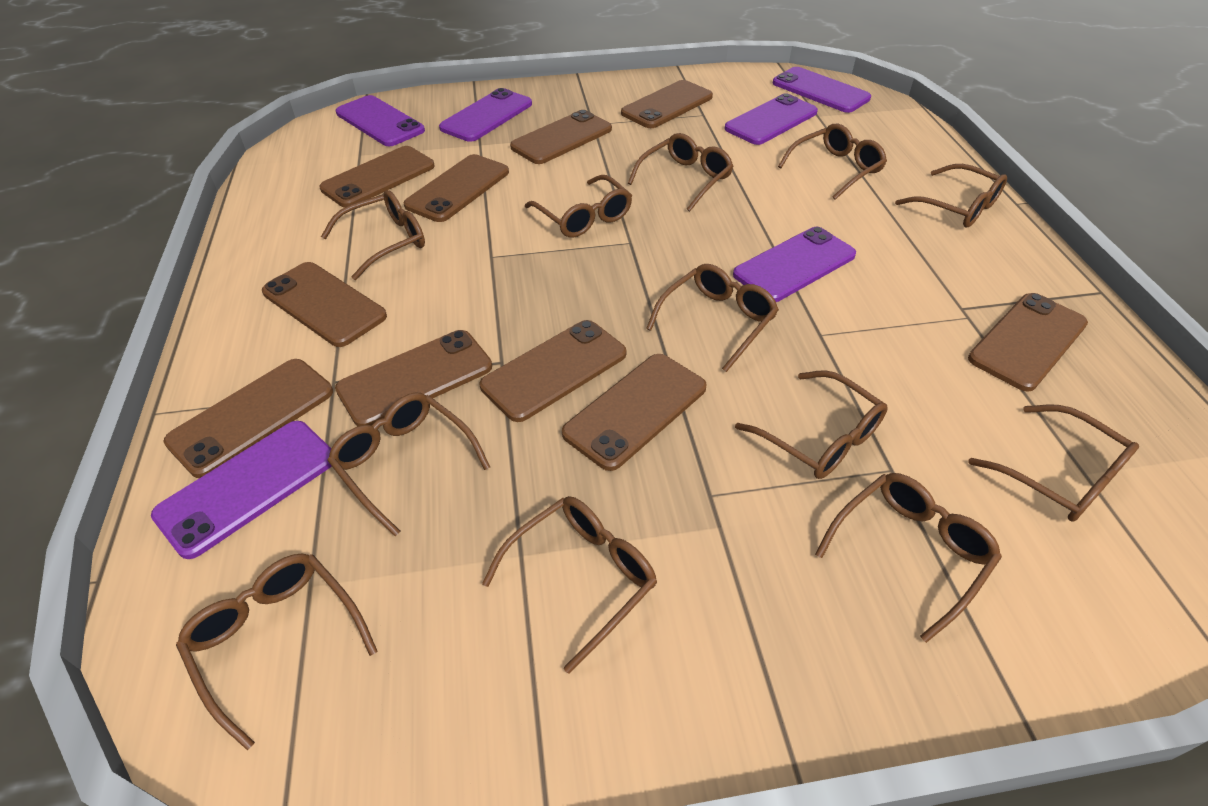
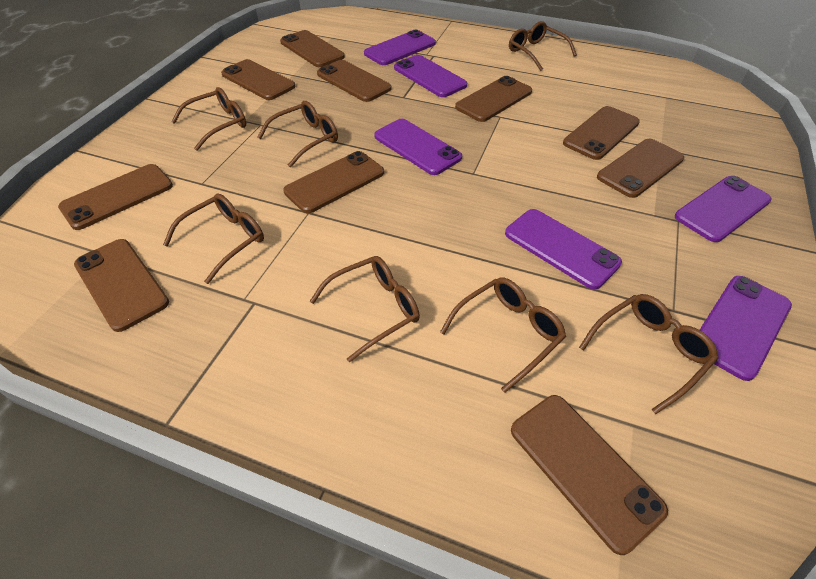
brown glasses: 12 -> 7

